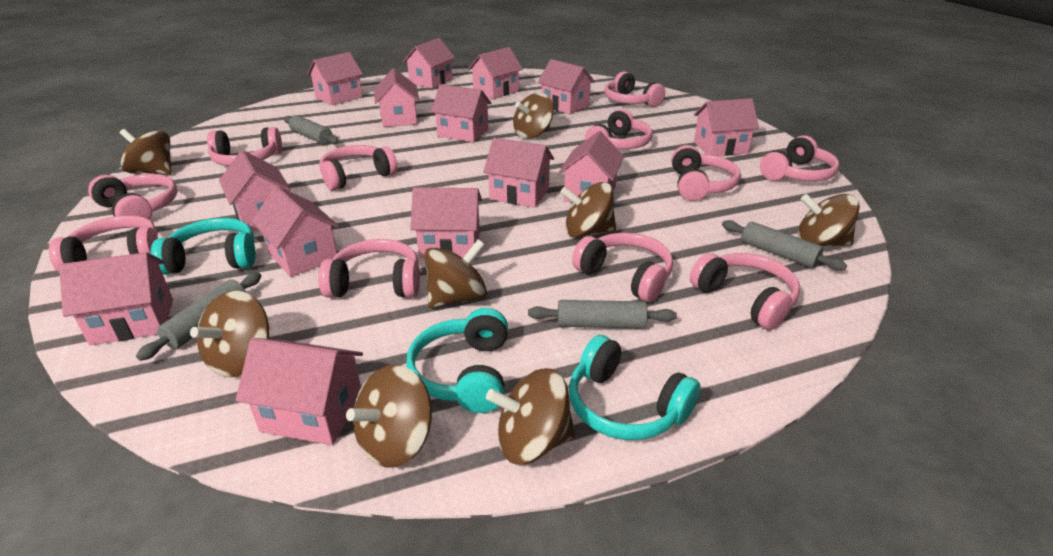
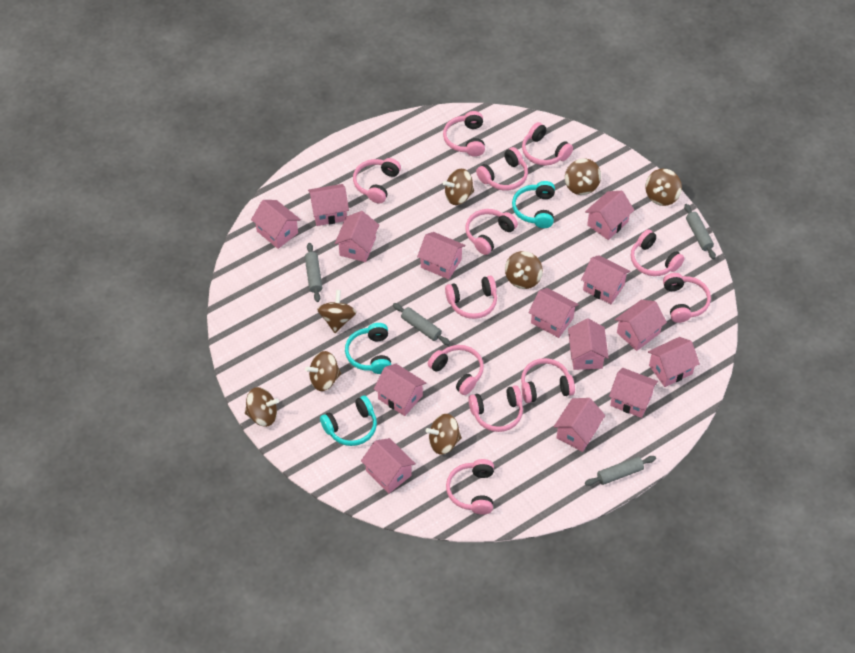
pink headphones: 11 -> 12

